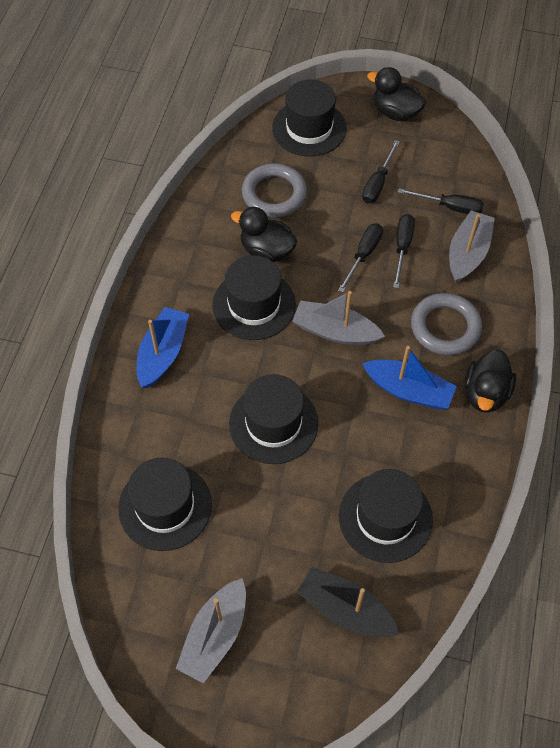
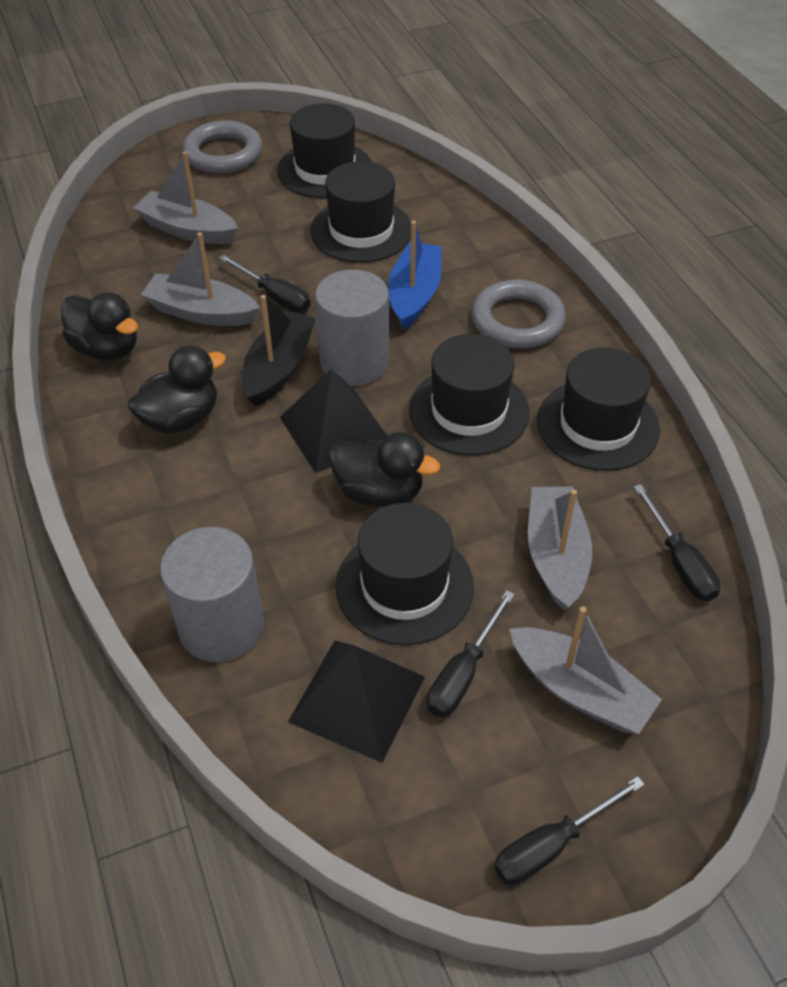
black pyramid: 0 -> 2
blue boat: 2 -> 1
grey boat: 3 -> 4
grey cylinder: 0 -> 2

